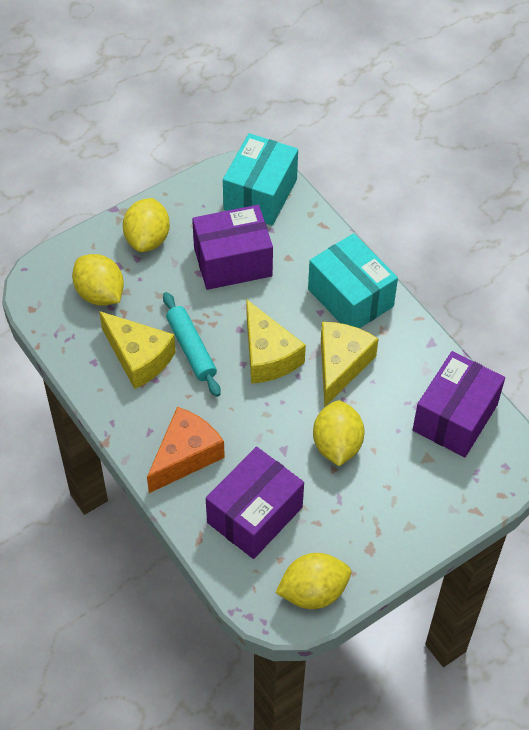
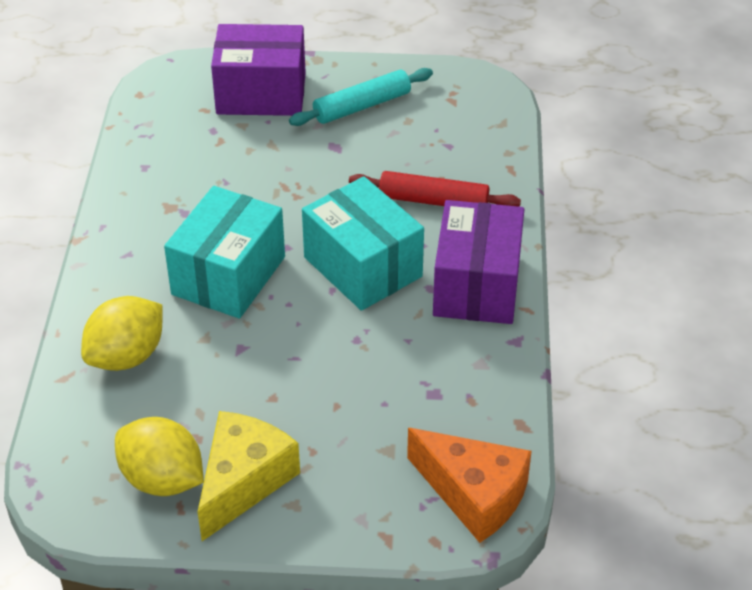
purple box: 3 -> 2
red rolling pin: 0 -> 1
yellow cheese: 3 -> 1
yellow lemon: 4 -> 2

